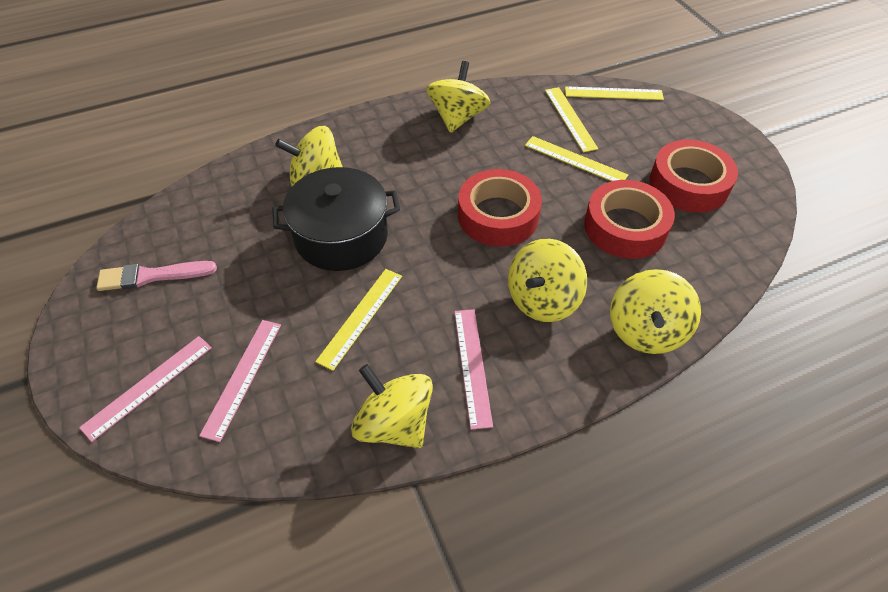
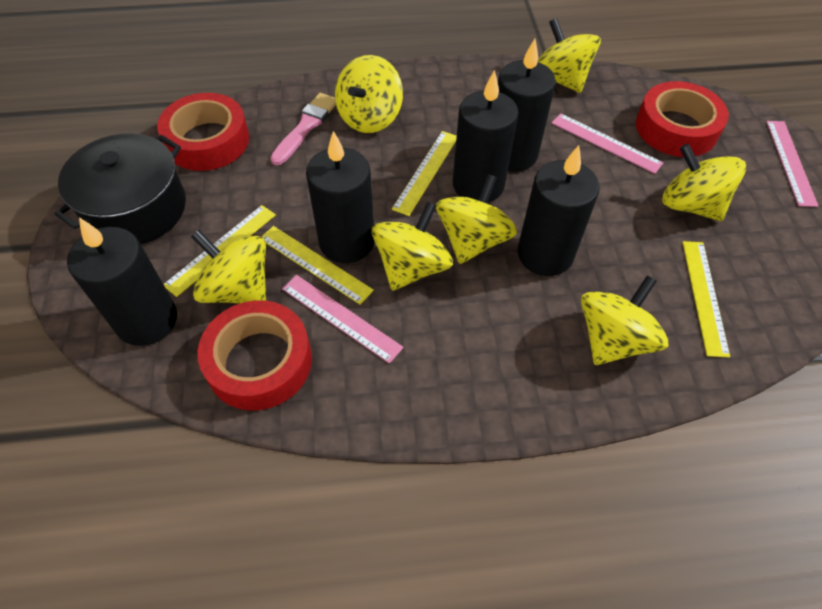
black candle: 0 -> 5
yellow spinning top: 5 -> 7

